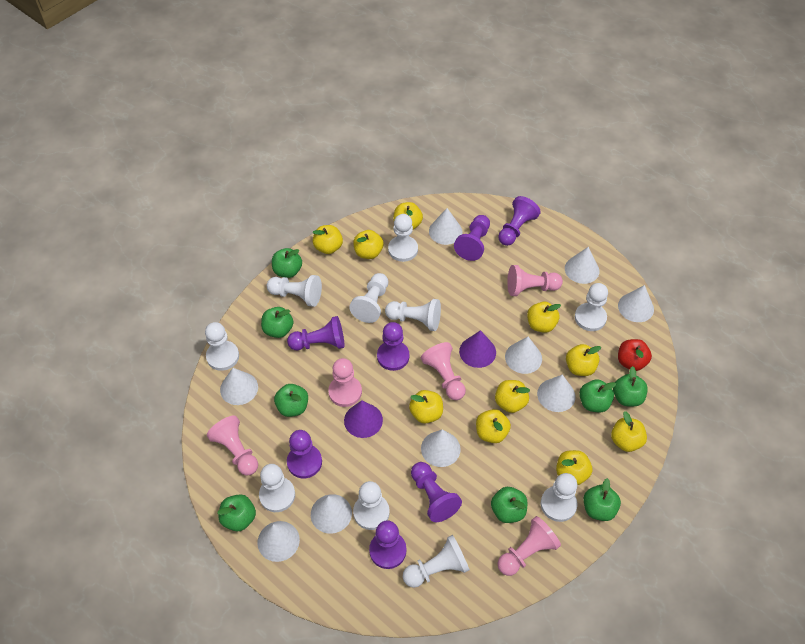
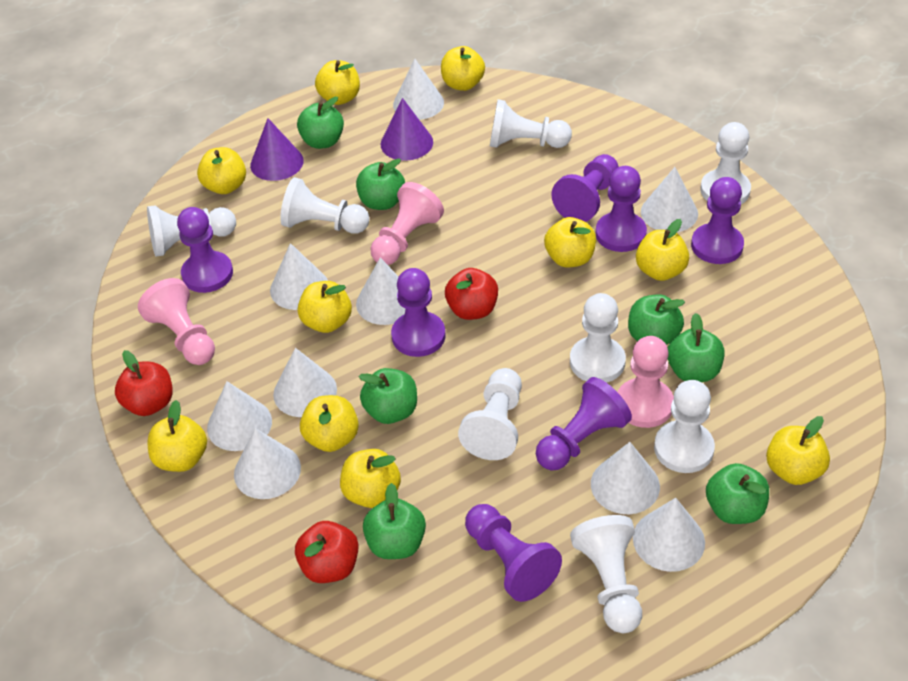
green apple: 8 -> 7
pink pawn: 5 -> 3
red apple: 1 -> 3
white pawn: 10 -> 8

